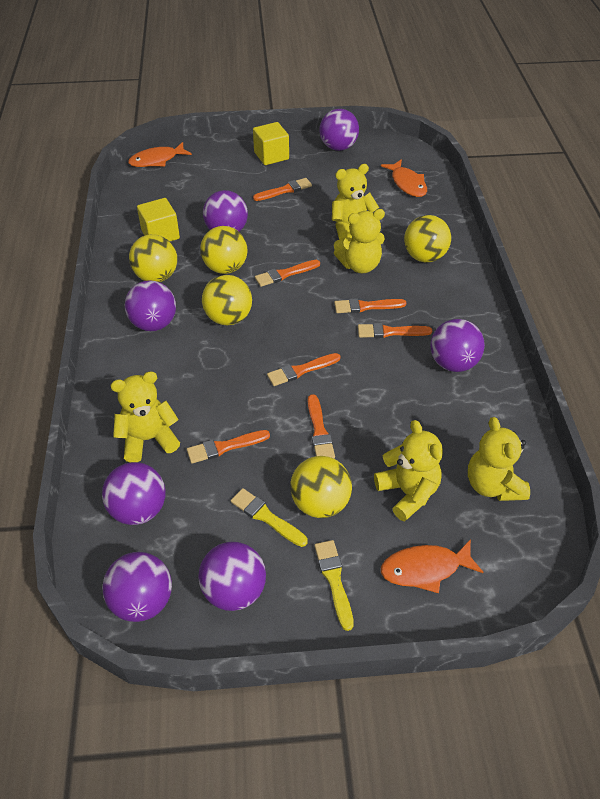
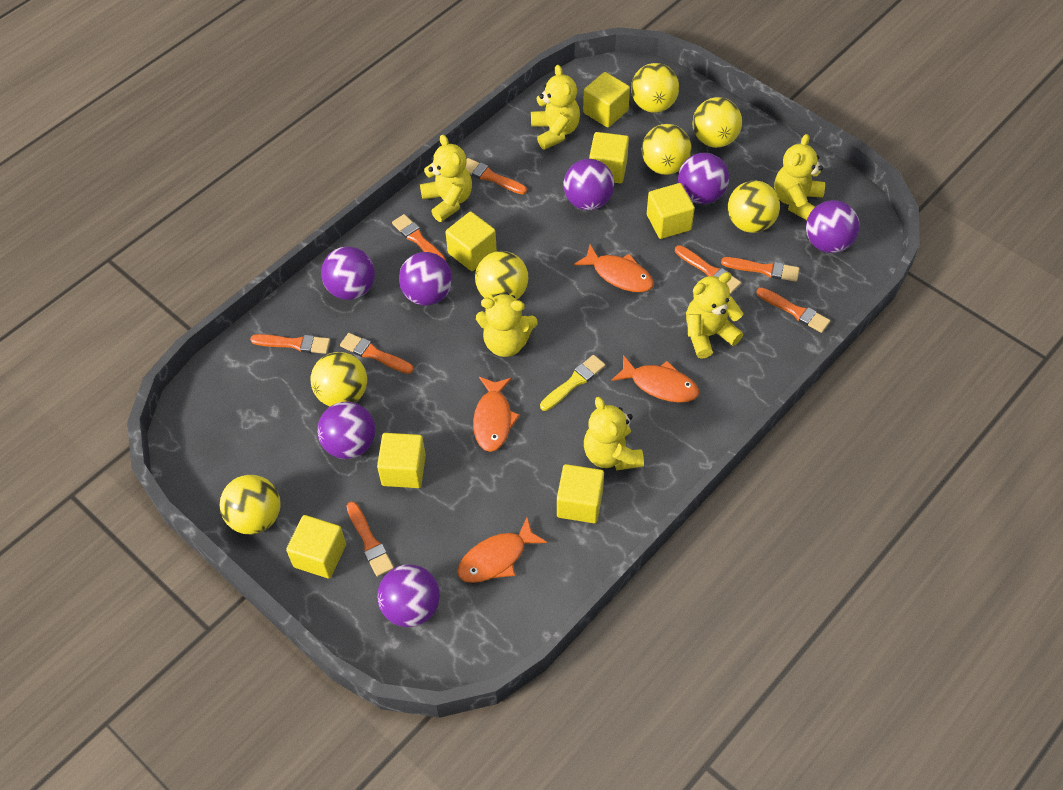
orange brush: 7 -> 8
orange fish: 3 -> 4
yellow ball: 5 -> 7
yellow brush: 2 -> 1
yellow cube: 2 -> 7
yellow teddy bear: 5 -> 6

